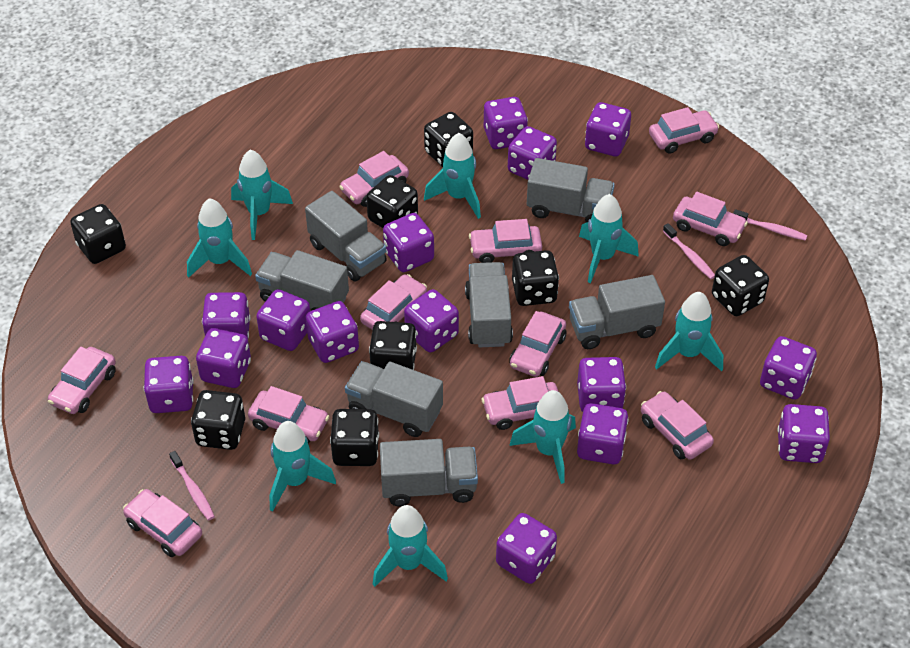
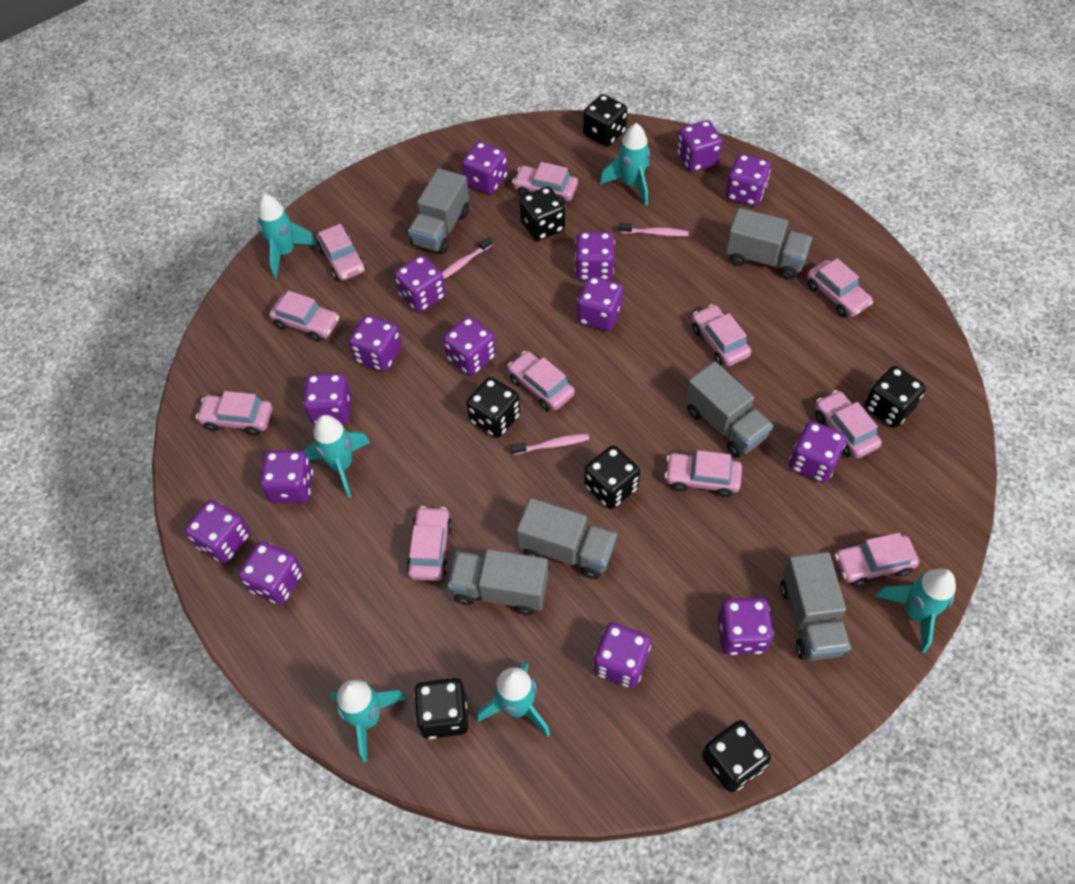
black dice: 8 -> 7
grey truck: 7 -> 6
turquoise rocket: 8 -> 6

